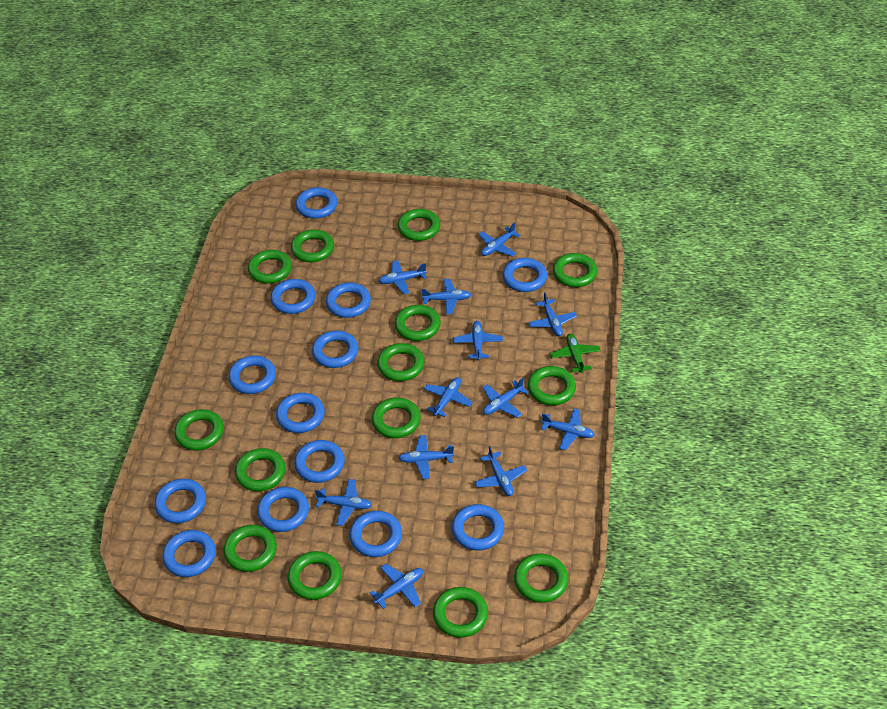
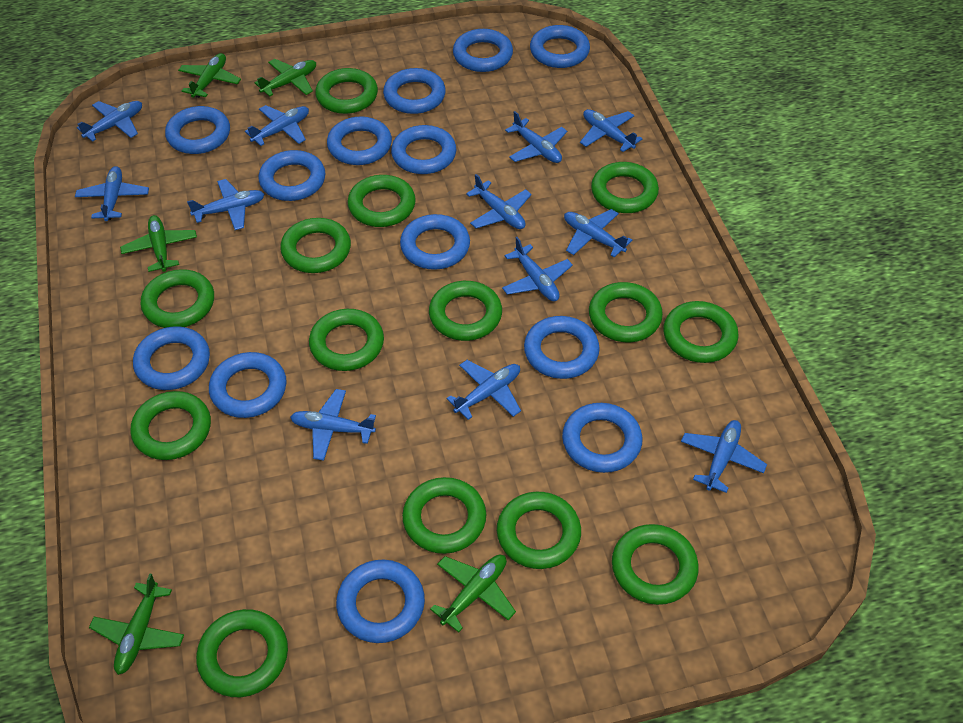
green plane: 1 -> 5

